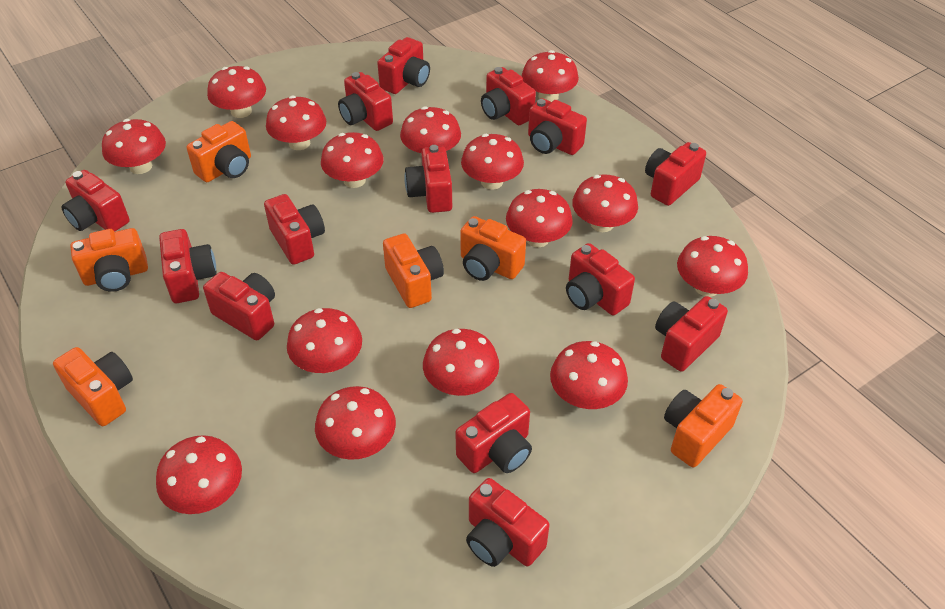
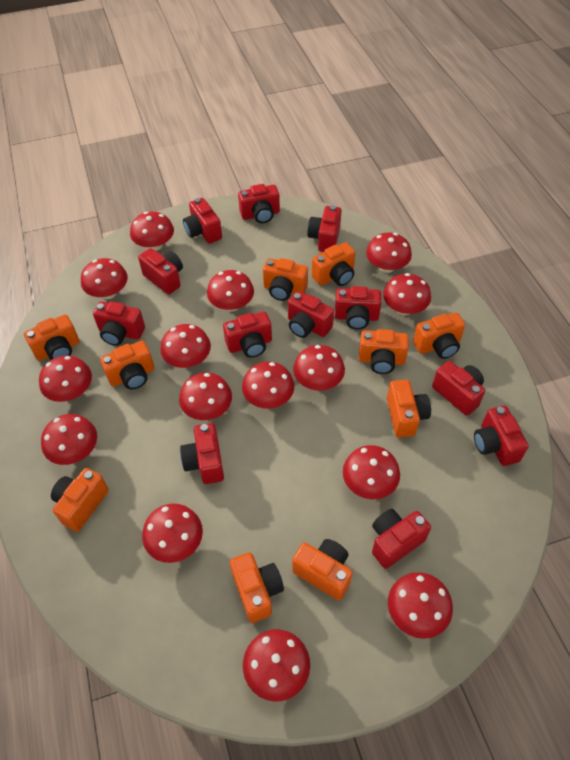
orange camera: 6 -> 10
red camera: 14 -> 12

